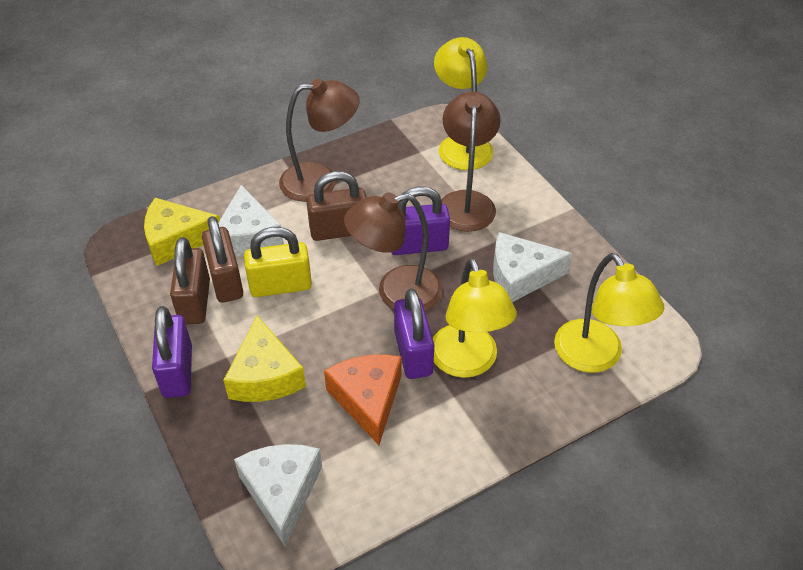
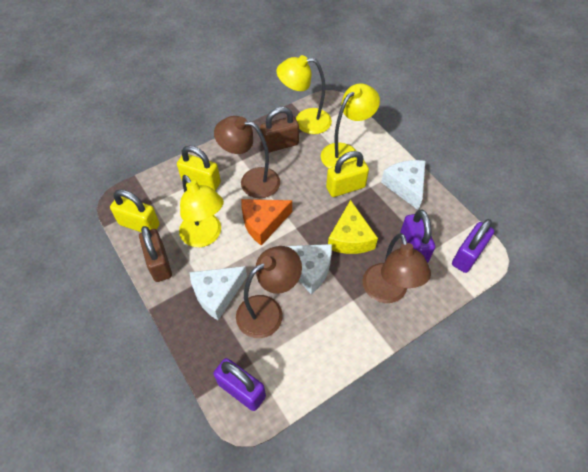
brown padlock: 3 -> 2
yellow cheese: 2 -> 1
yellow padlock: 1 -> 3

